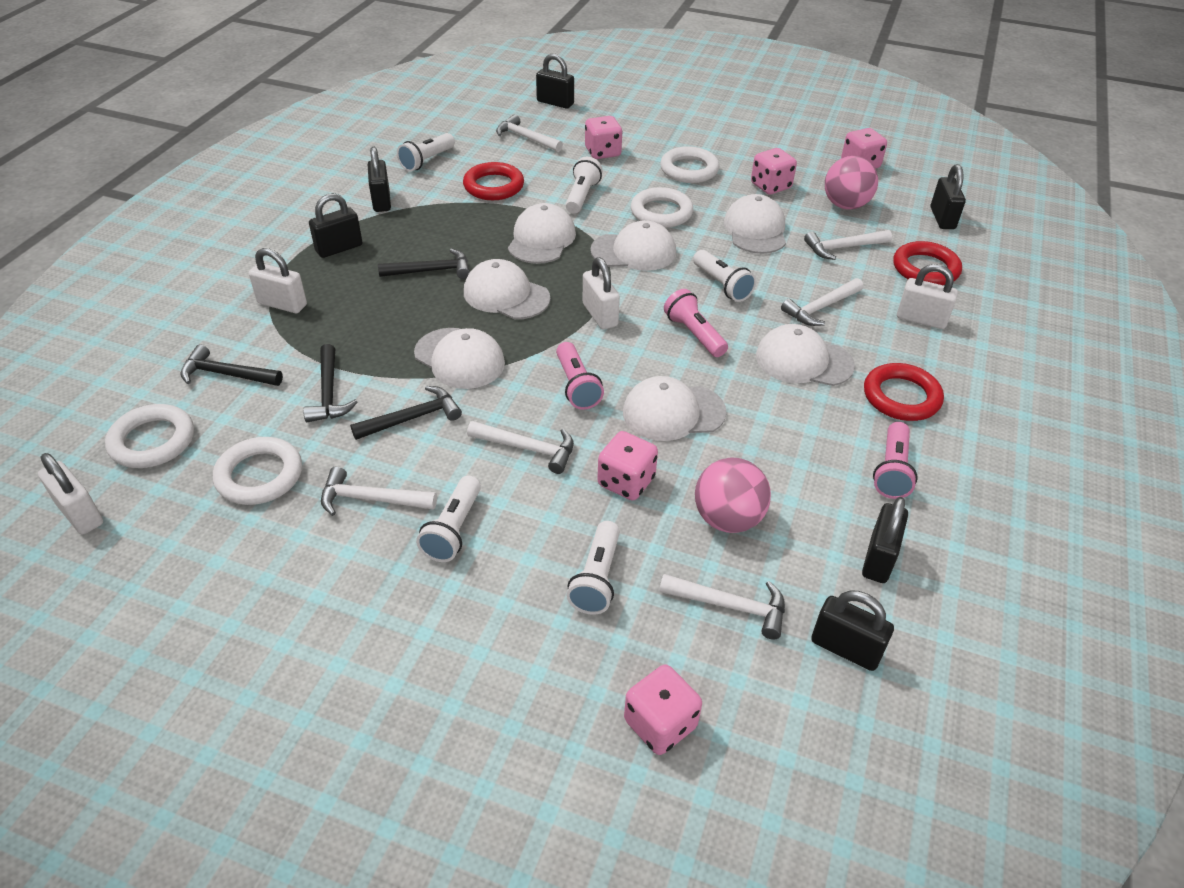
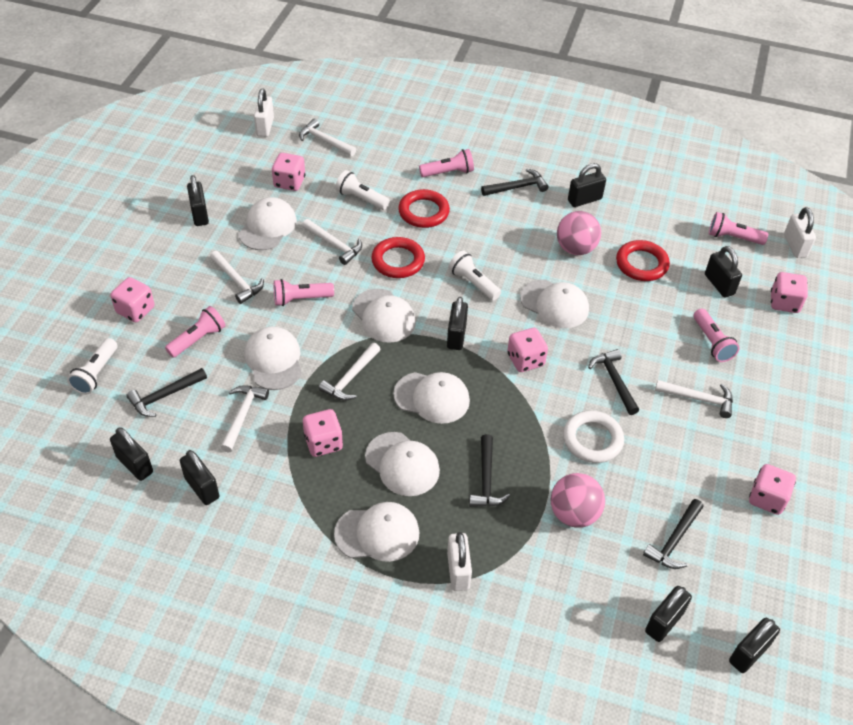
black hammer: 4 -> 5
black padlock: 6 -> 8
pink dice: 5 -> 6
pink flashlight: 3 -> 5
white flashlight: 5 -> 3
white padlock: 4 -> 3
white ring: 4 -> 1

